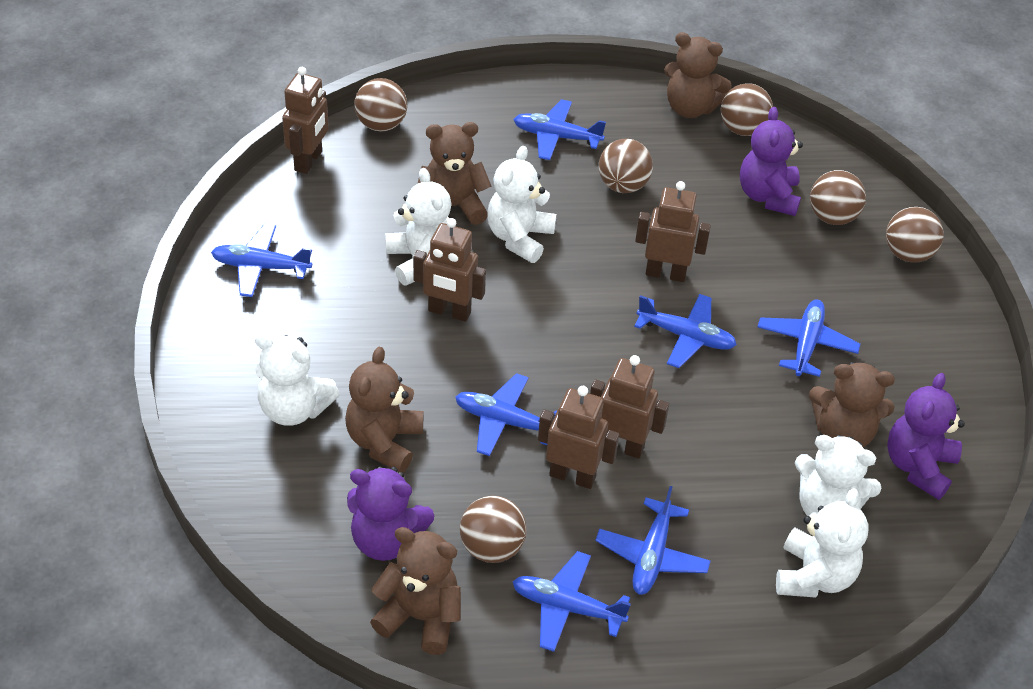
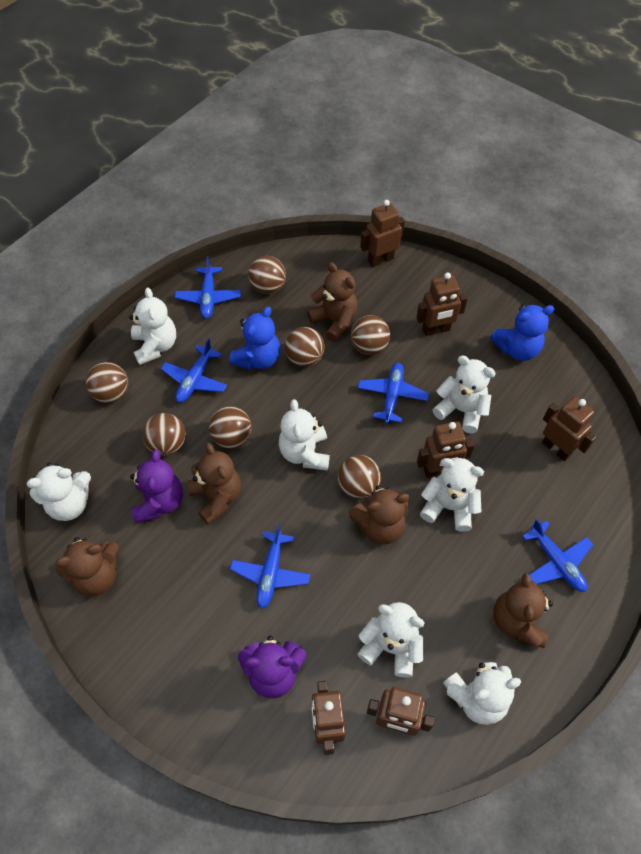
blue plane: 7 -> 5
blue teddy bear: 0 -> 2
brown ball: 6 -> 7
brown robot: 5 -> 6
purple teddy bear: 3 -> 2
white teddy bear: 5 -> 7

